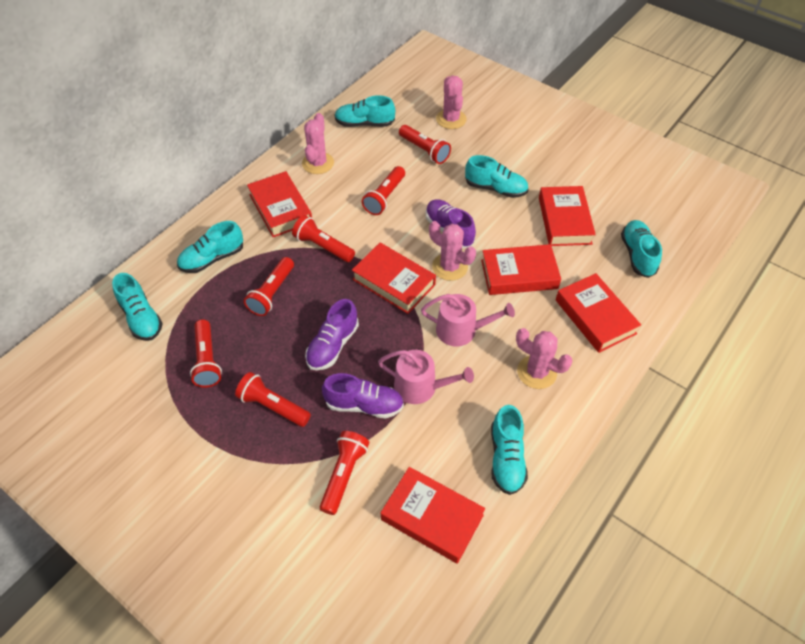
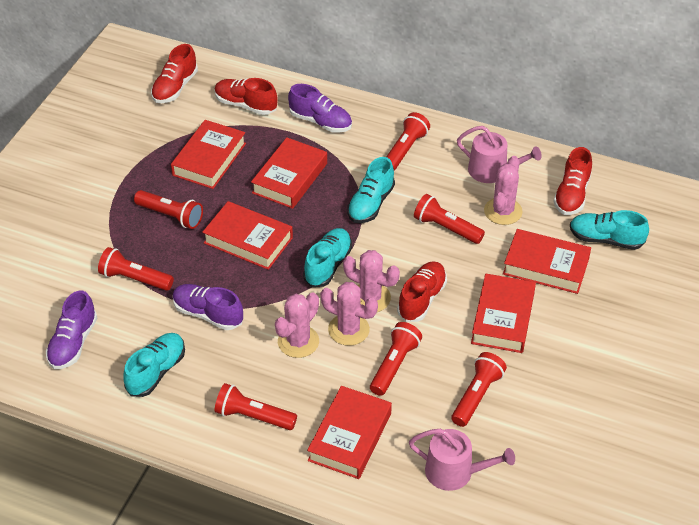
red shoe: 0 -> 4
turquoise shoe: 6 -> 4

